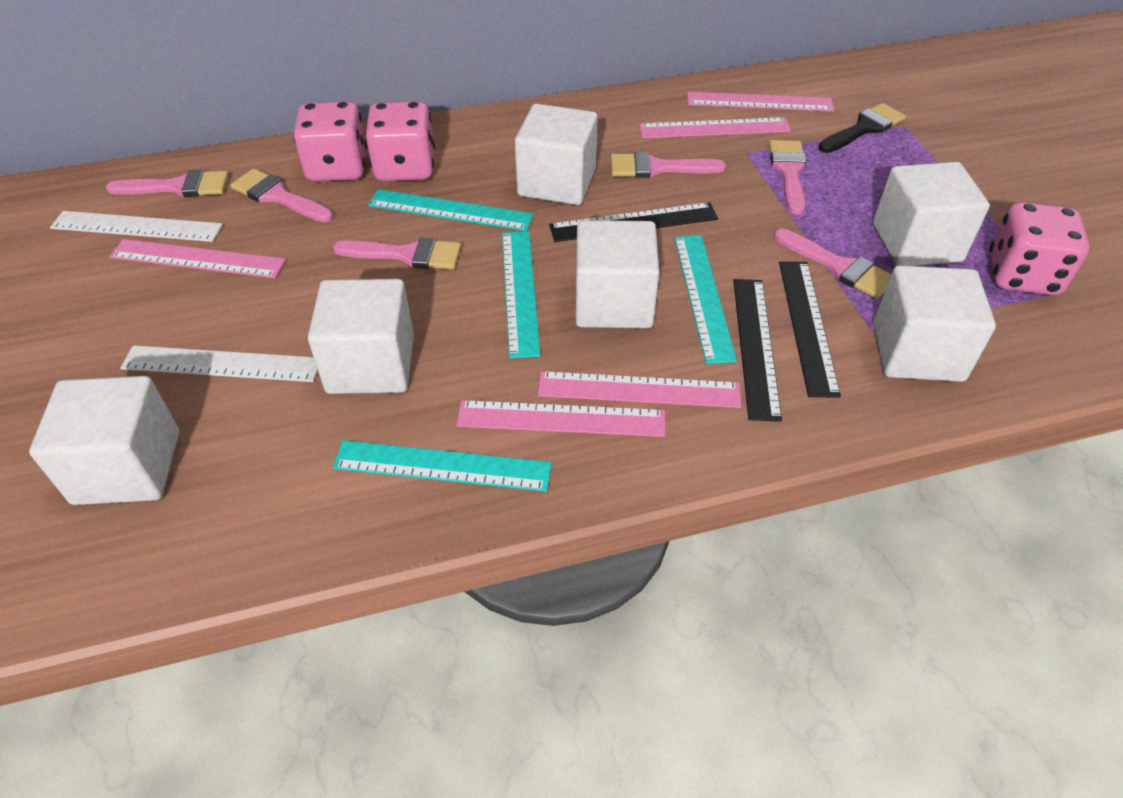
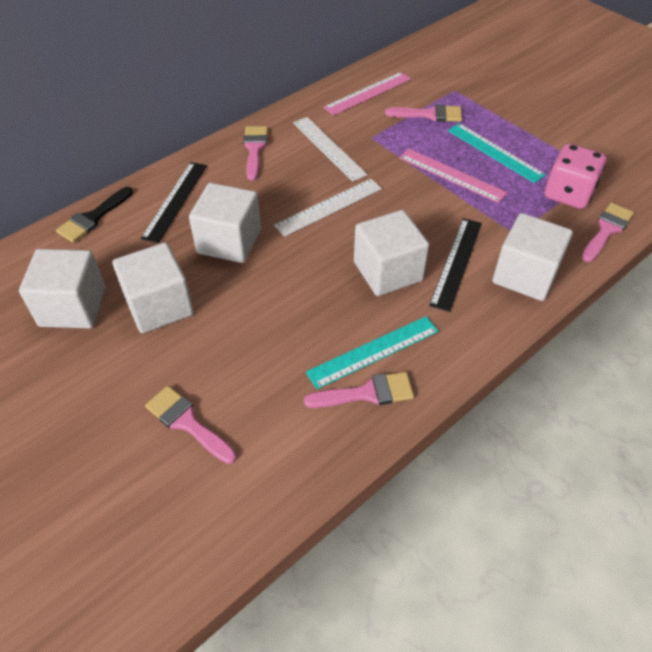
black ruler: 3 -> 2
pink brush: 6 -> 5
pink dice: 3 -> 1
pink ruler: 5 -> 2
turquoise ruler: 4 -> 2
white cube: 6 -> 5

